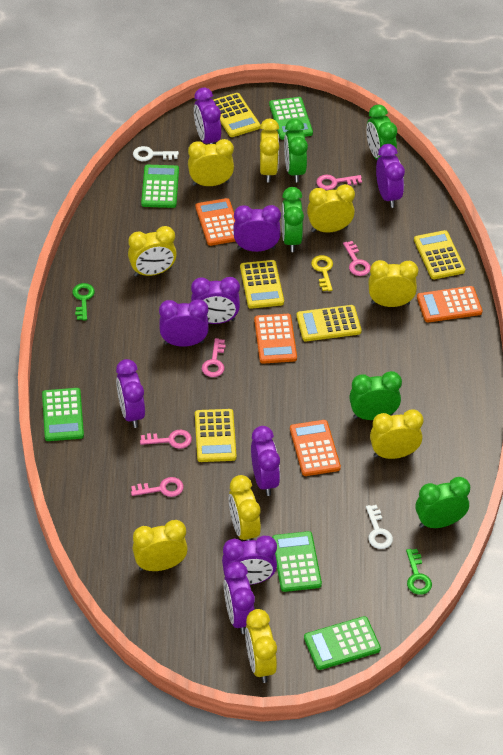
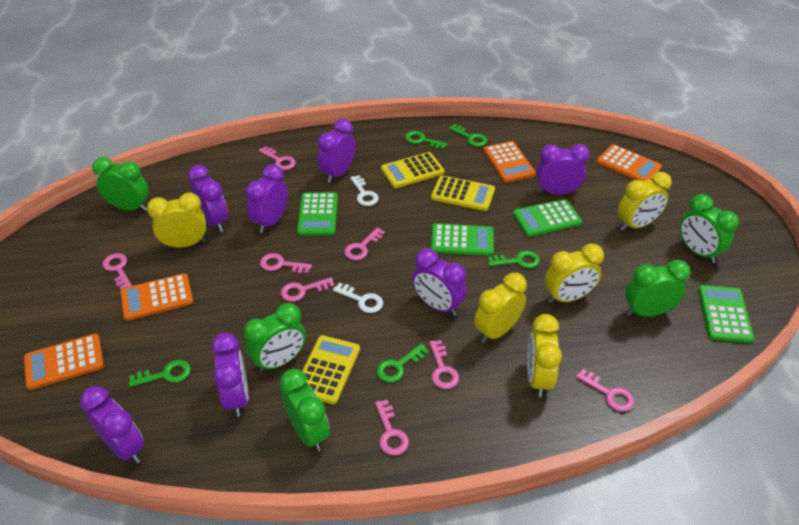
green calculator: 5 -> 4
green key: 2 -> 5
pink key: 5 -> 8
purple clock: 9 -> 7
yellow calculator: 5 -> 3
yellow clock: 9 -> 5
yellow key: 1 -> 0

